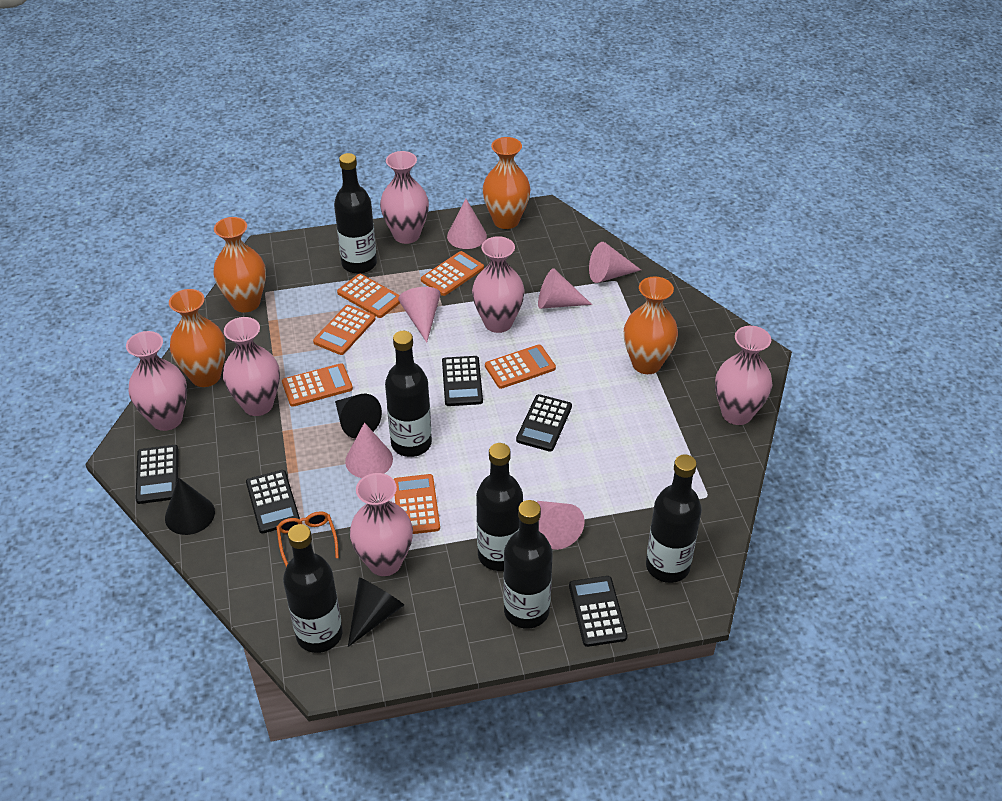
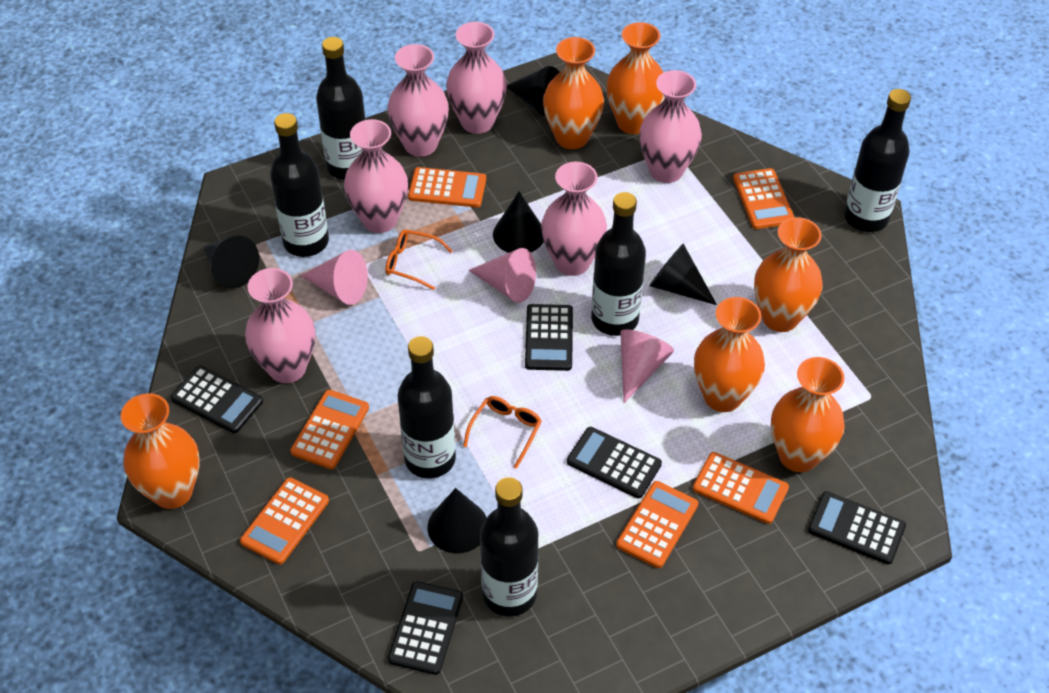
black cone: 3 -> 5
orange glasses: 1 -> 2
orange vase: 4 -> 6
pink cone: 6 -> 3

